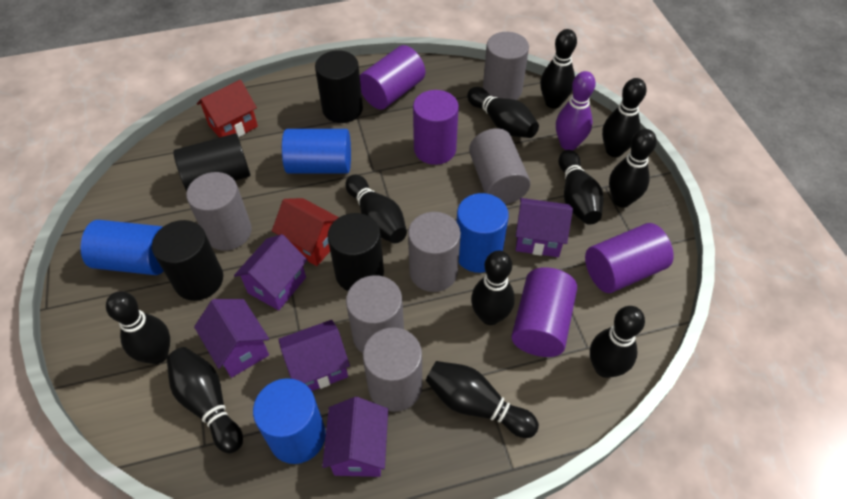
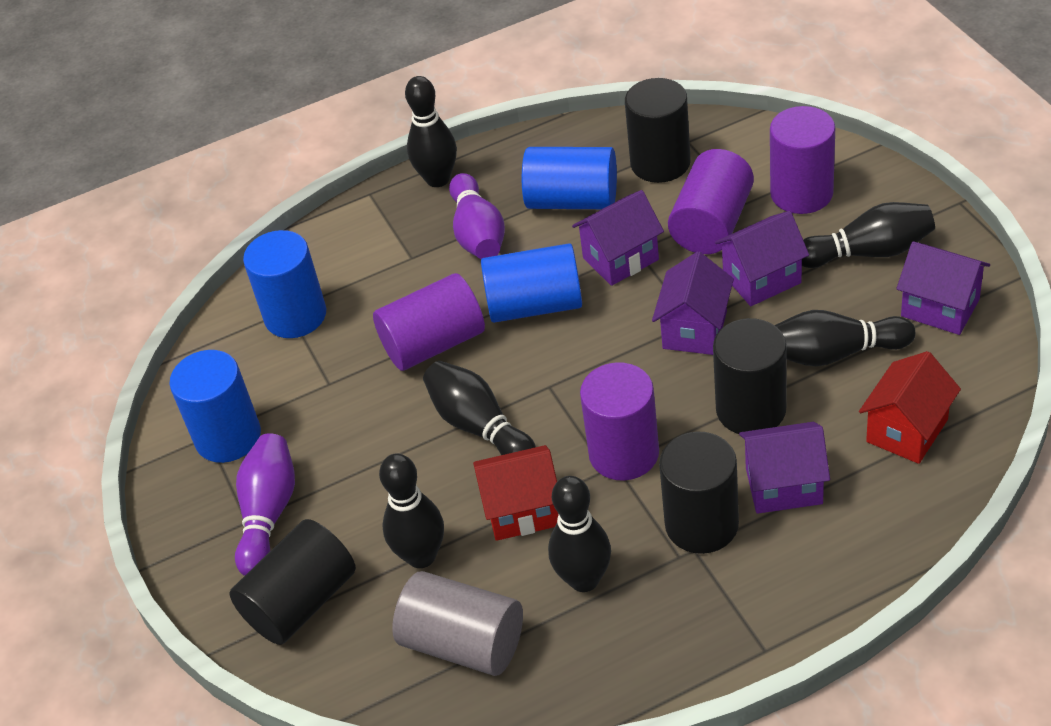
black bowling pin: 11 -> 6
grey cylinder: 6 -> 1
purple bowling pin: 1 -> 2

